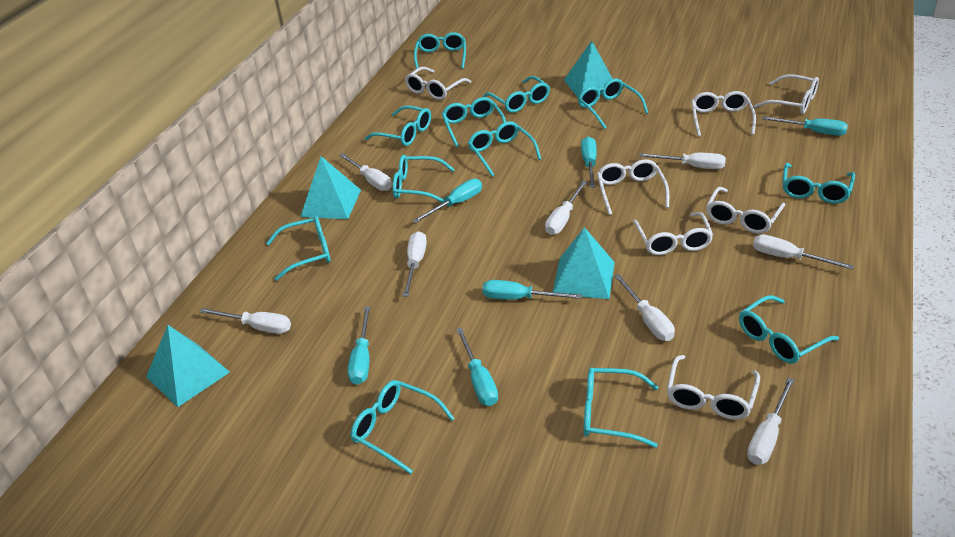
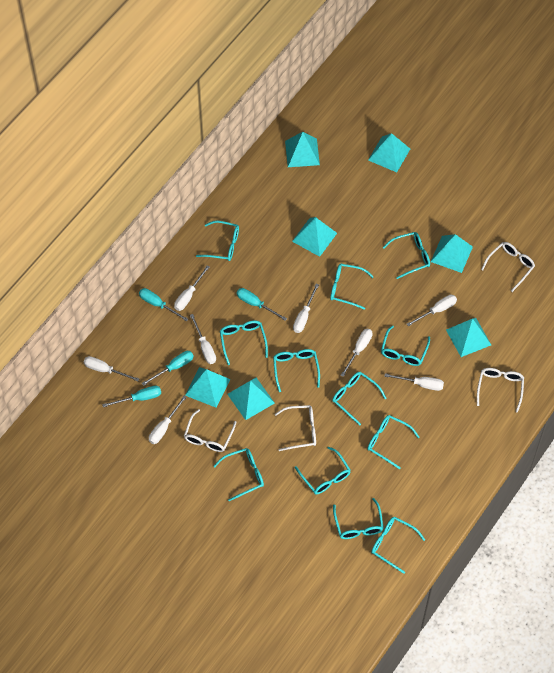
turquoise pyramid: 4 -> 7
turquoise screwdriver: 6 -> 4
white glasses: 7 -> 4

